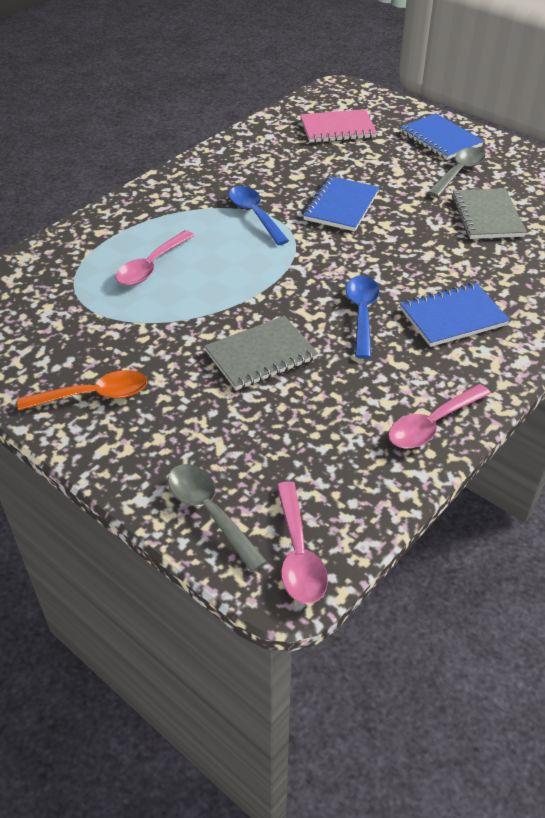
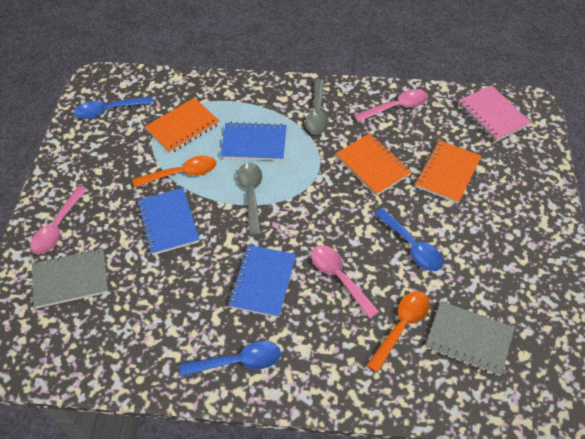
blue spoon: 2 -> 3
orange notebook: 0 -> 3
orange spoon: 1 -> 2

